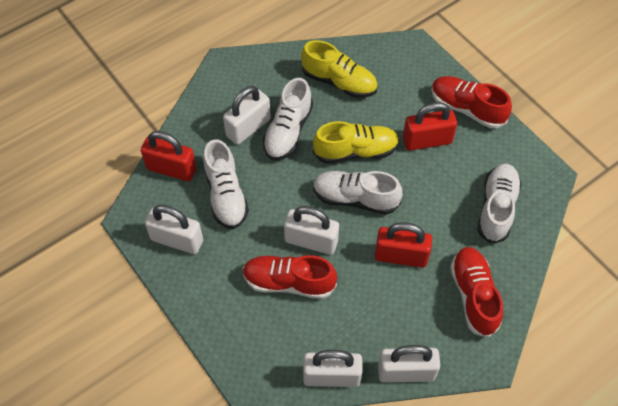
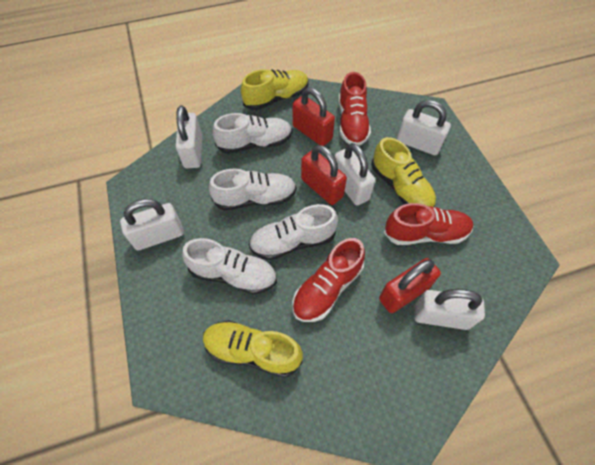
yellow shoe: 2 -> 3

